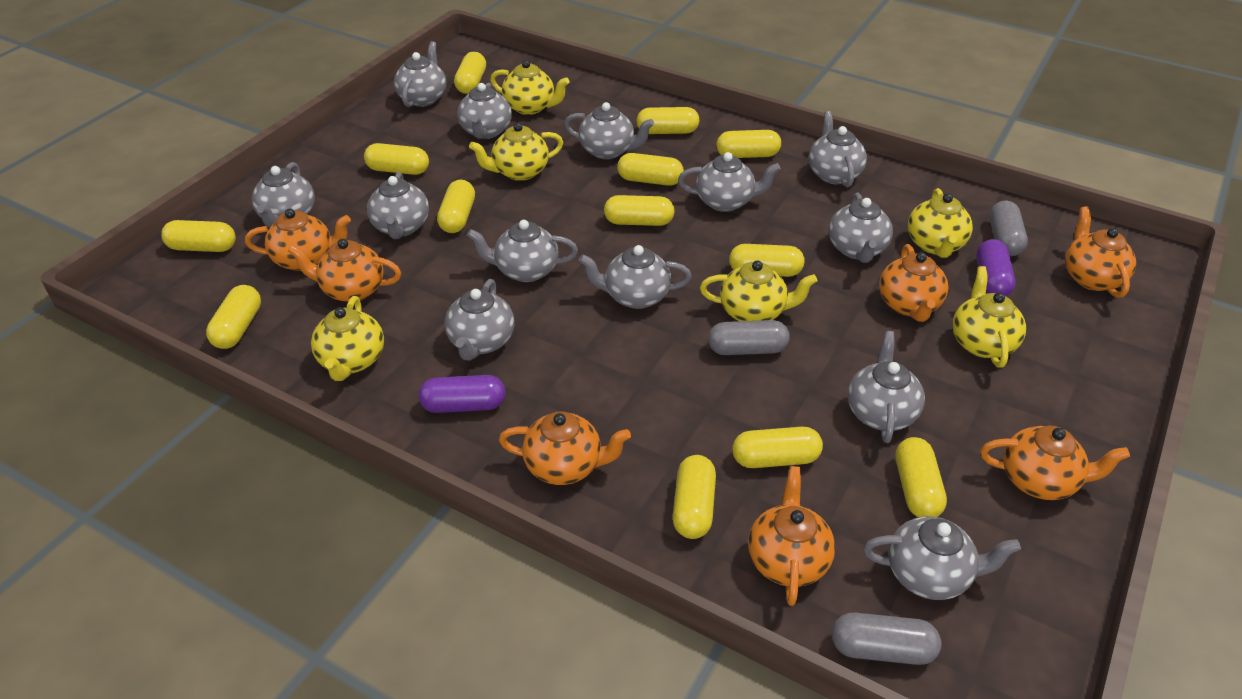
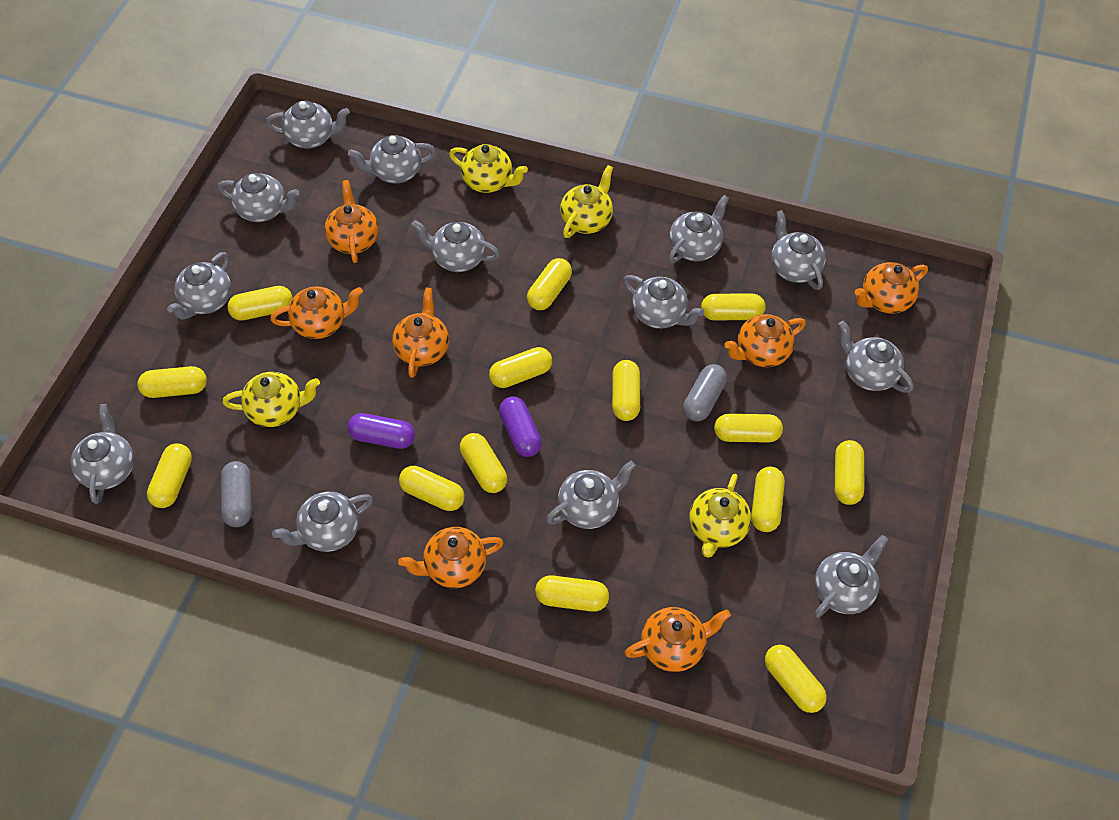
grey capsule: 3 -> 2
yellow capsule: 13 -> 14
yellow teapot: 6 -> 4

